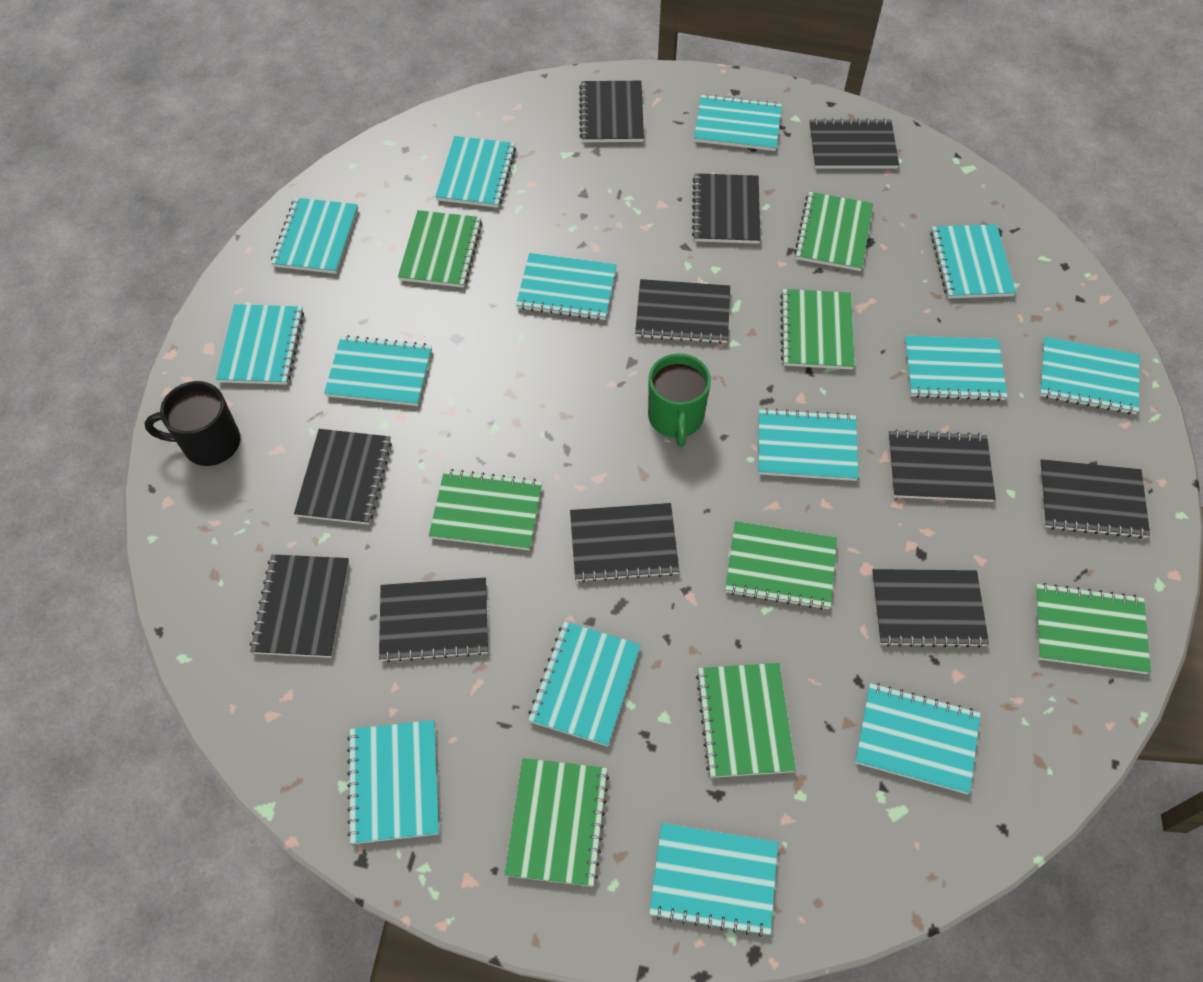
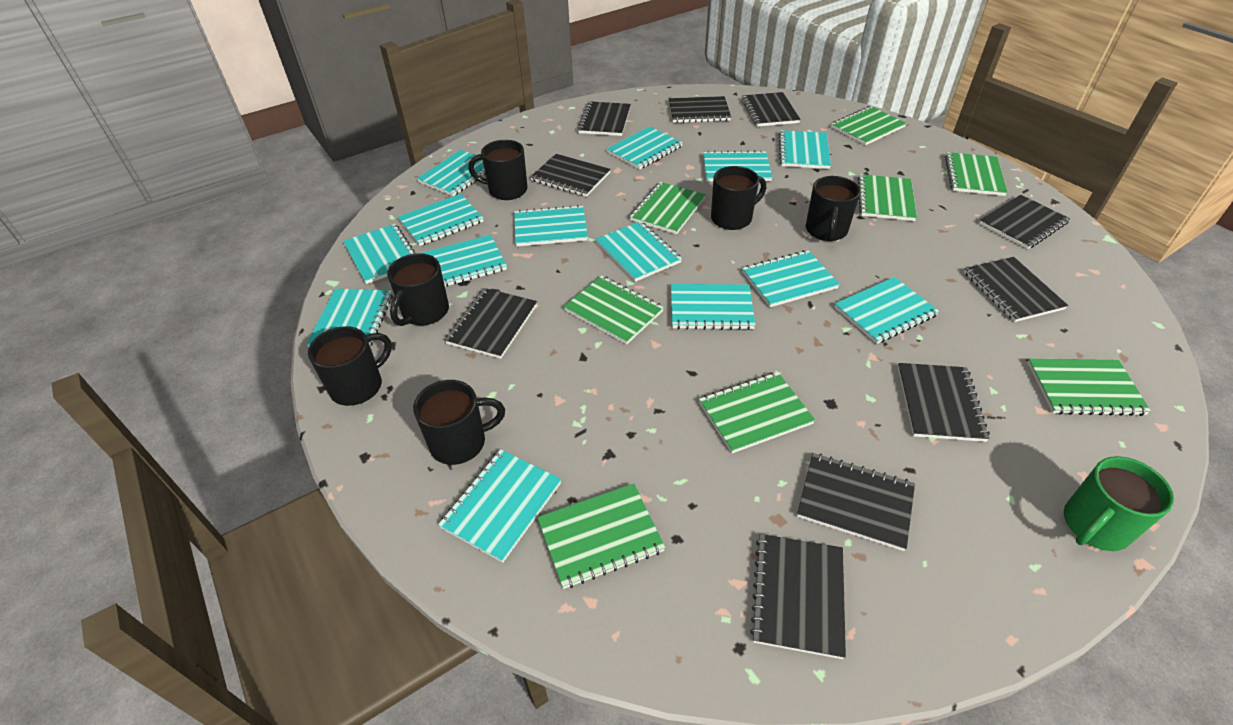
black mug: 1 -> 6
black notebook: 11 -> 10

